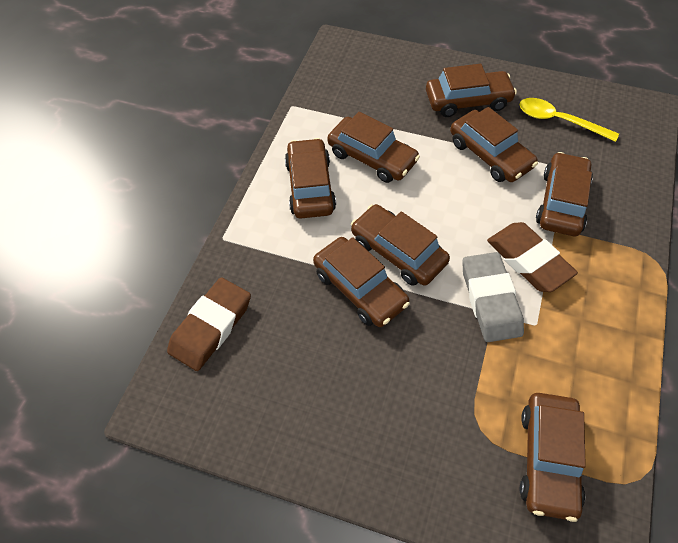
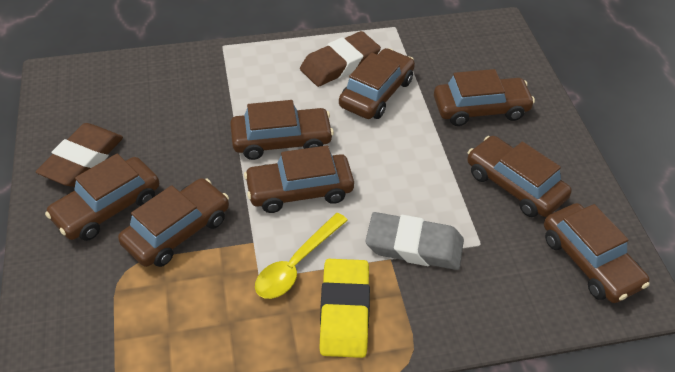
yellow eraser: 0 -> 1

